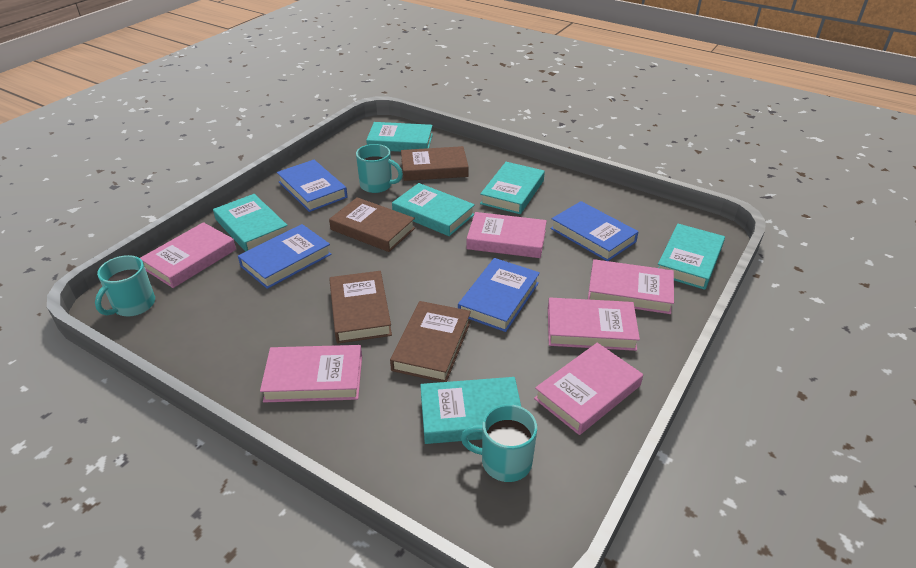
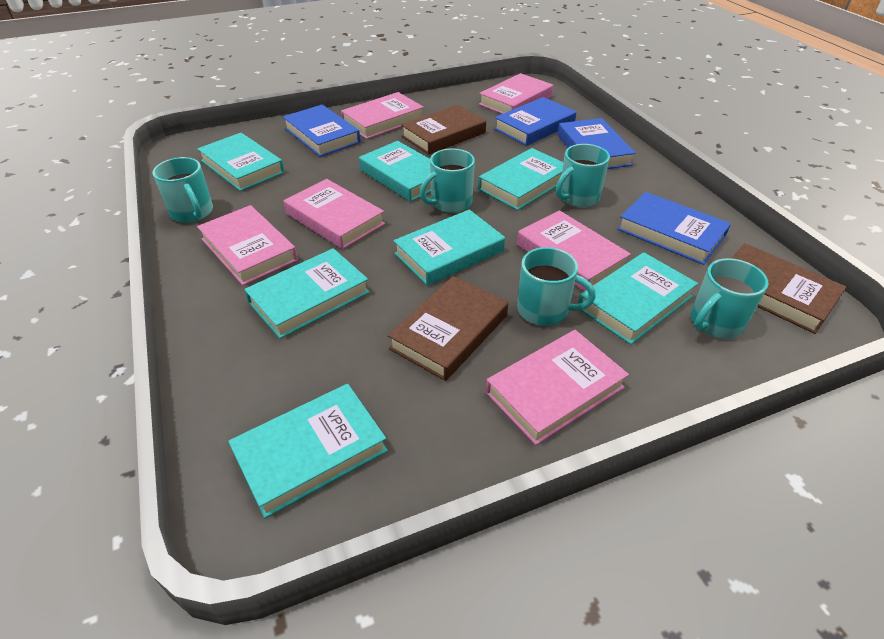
brown book: 4 -> 3
turquoise book: 6 -> 7
turquoise mug: 3 -> 5

